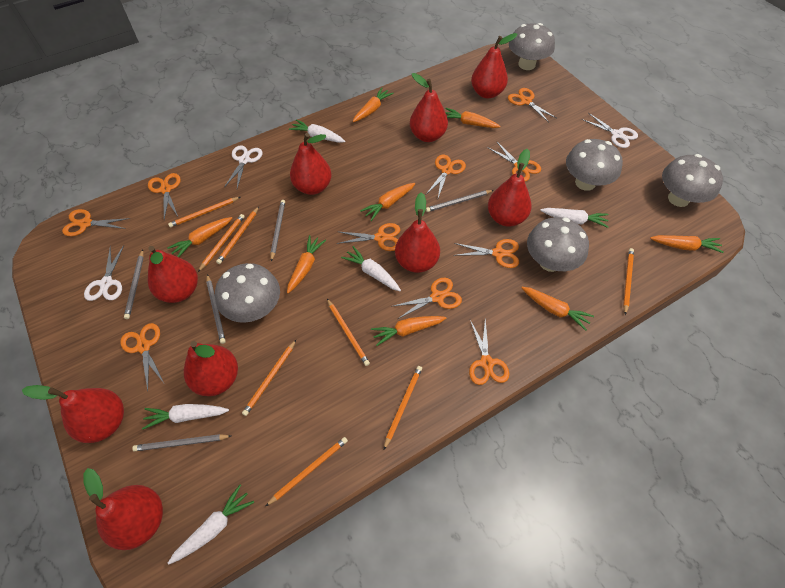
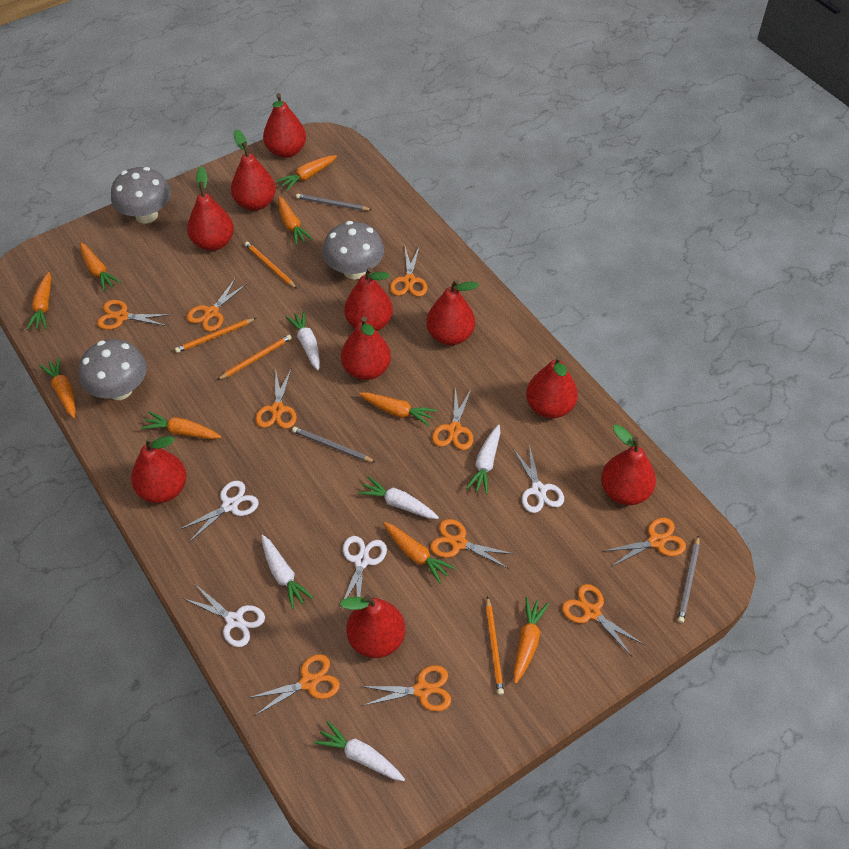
grey mushroom: 5 -> 3
grey pencil: 5 -> 3
orange carrot: 8 -> 9
orange pencil: 8 -> 4
red pear: 9 -> 10
white scissors: 3 -> 4

